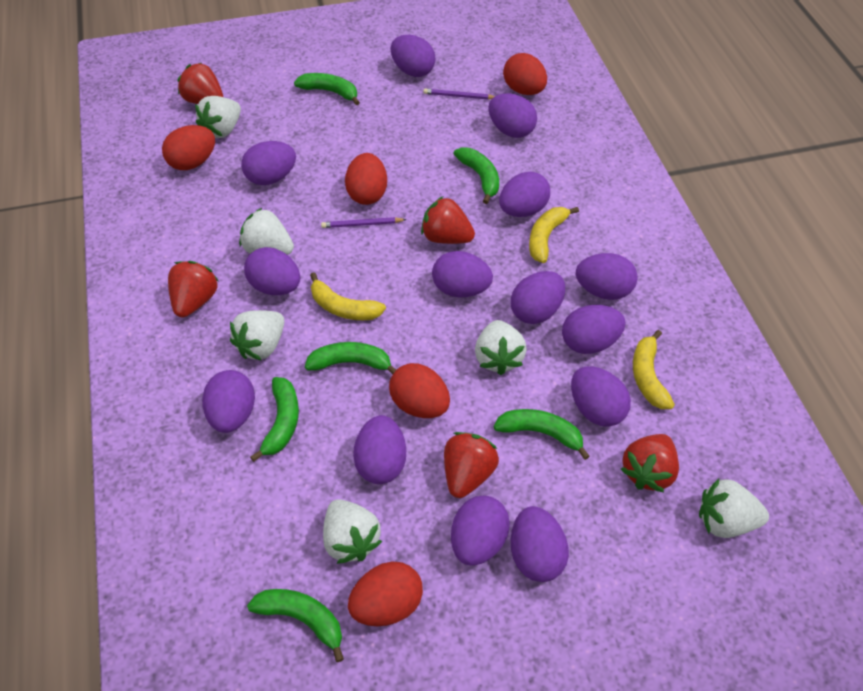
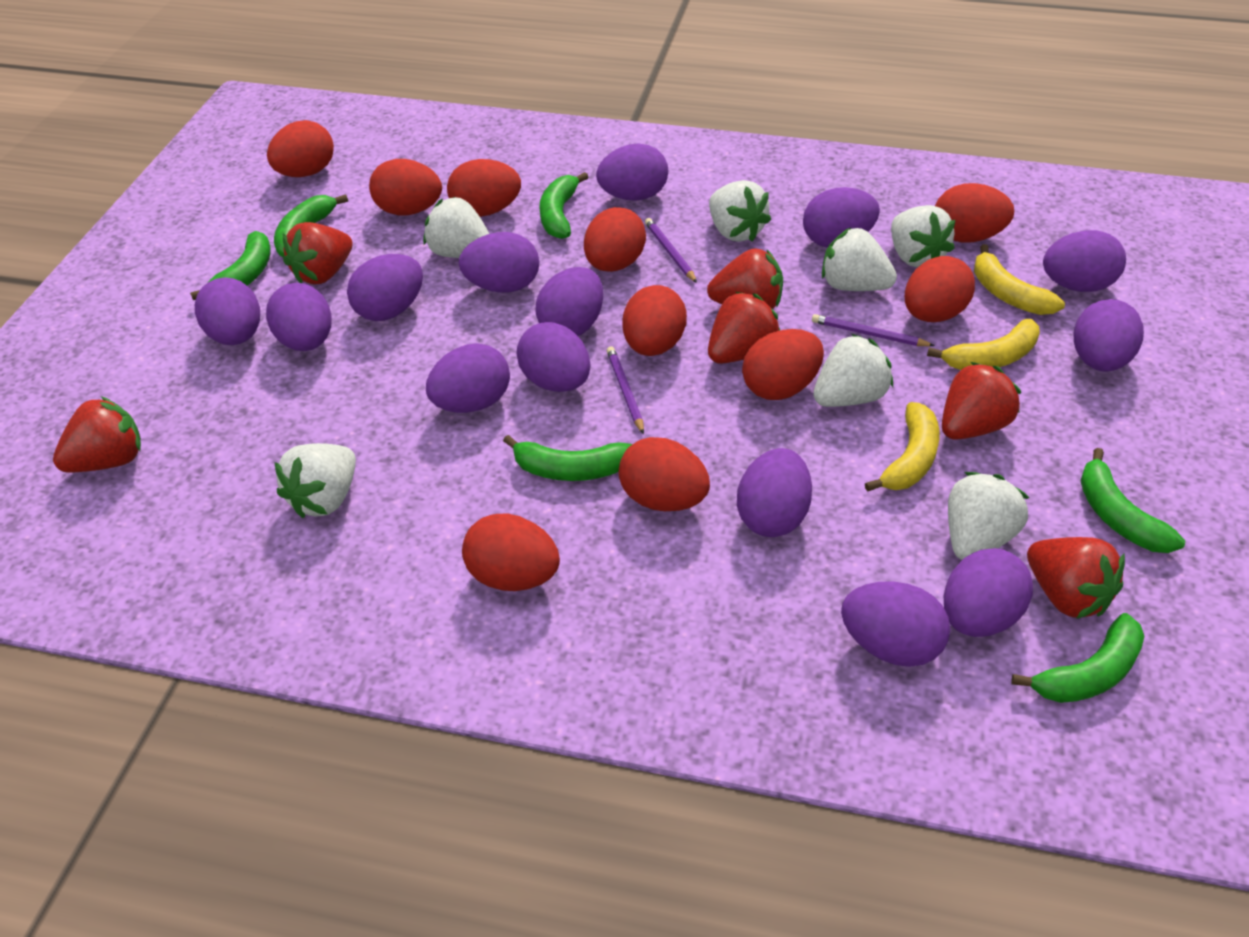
purple pencil: 2 -> 3
red egg: 5 -> 10
red strawberry: 5 -> 6
white strawberry: 6 -> 7

